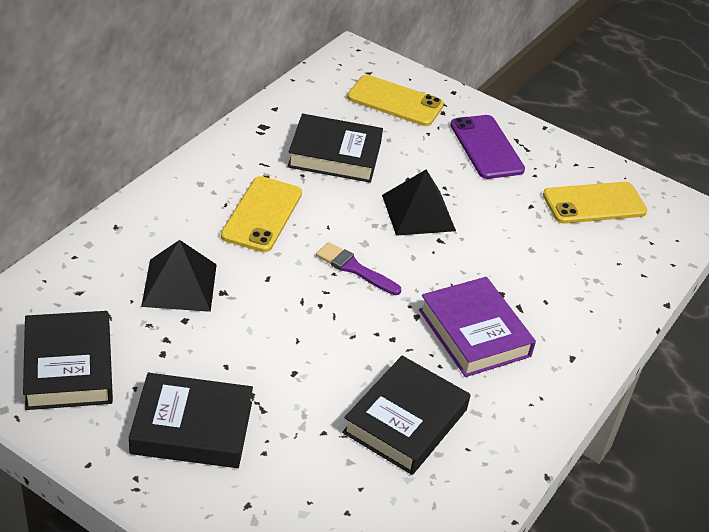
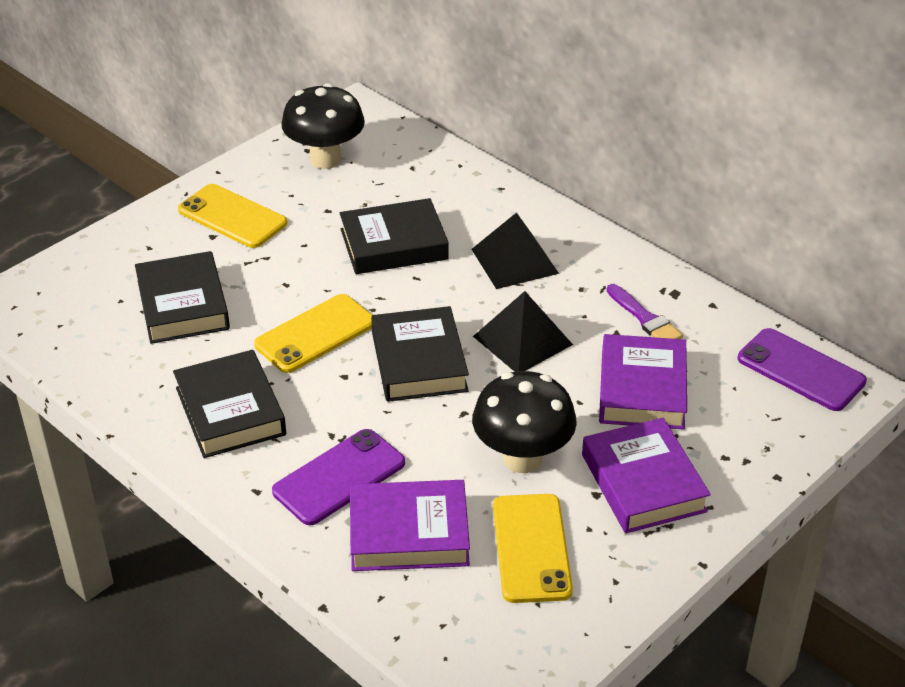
black mushroom: 0 -> 2
purple book: 1 -> 3
purple phone: 1 -> 2

